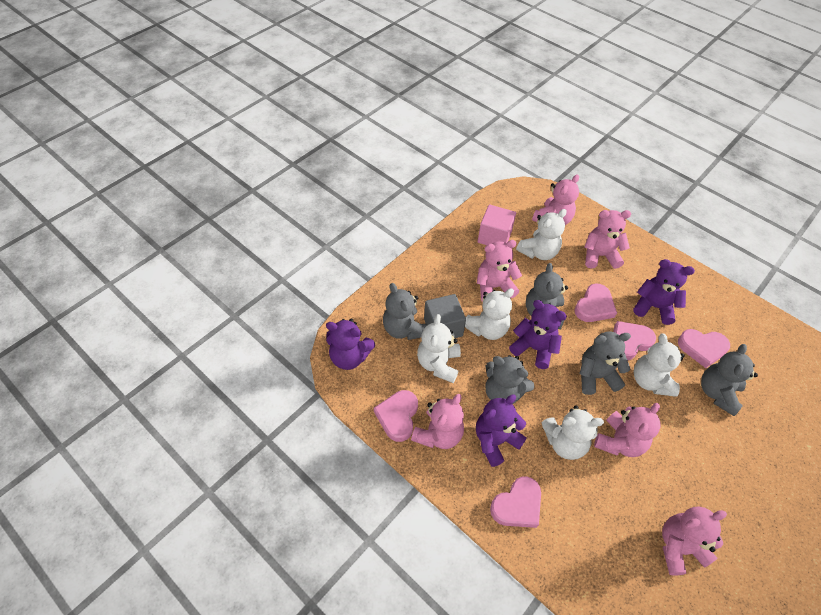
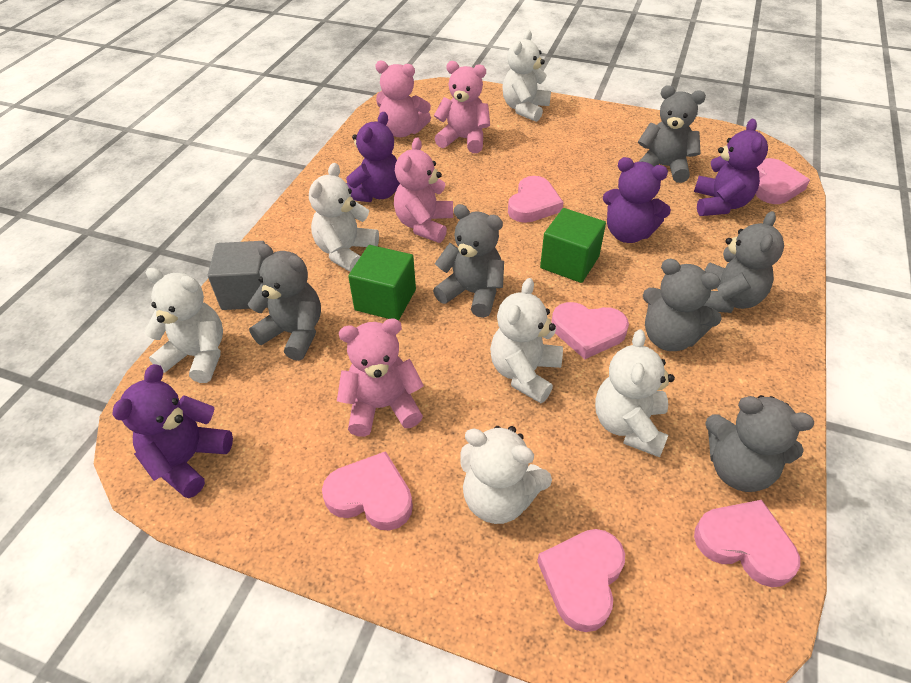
green cube: 0 -> 2
grey teddy bear: 5 -> 6
pink cube: 1 -> 0
pink heart: 5 -> 6
pink teddy bear: 6 -> 4
white teddy bear: 5 -> 6

